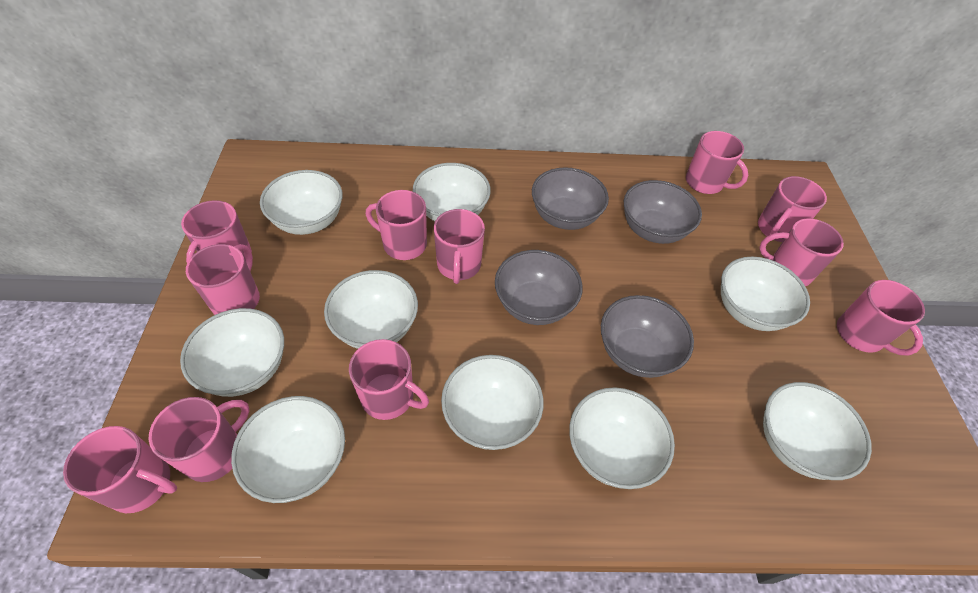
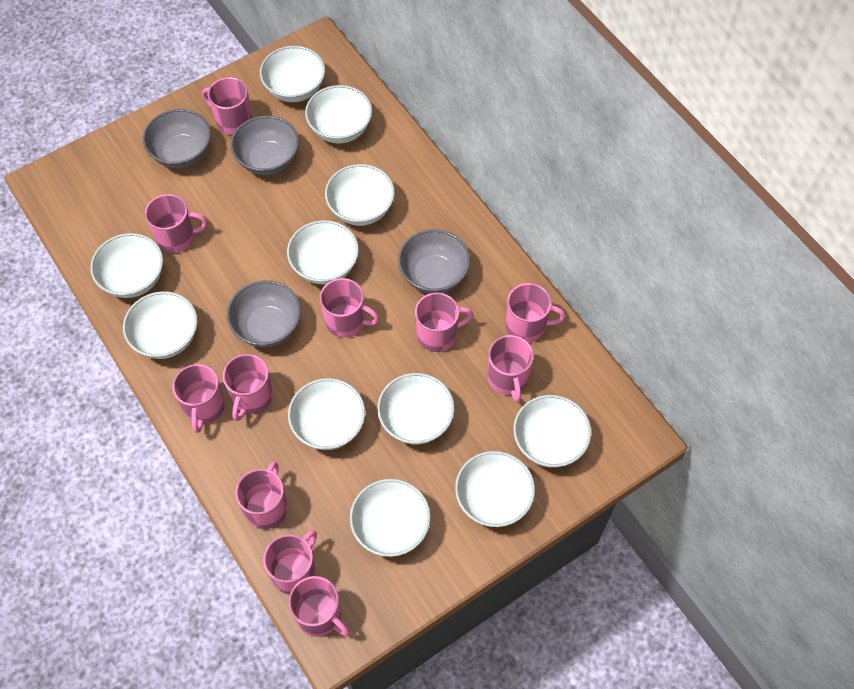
white bowl: 9 -> 11

